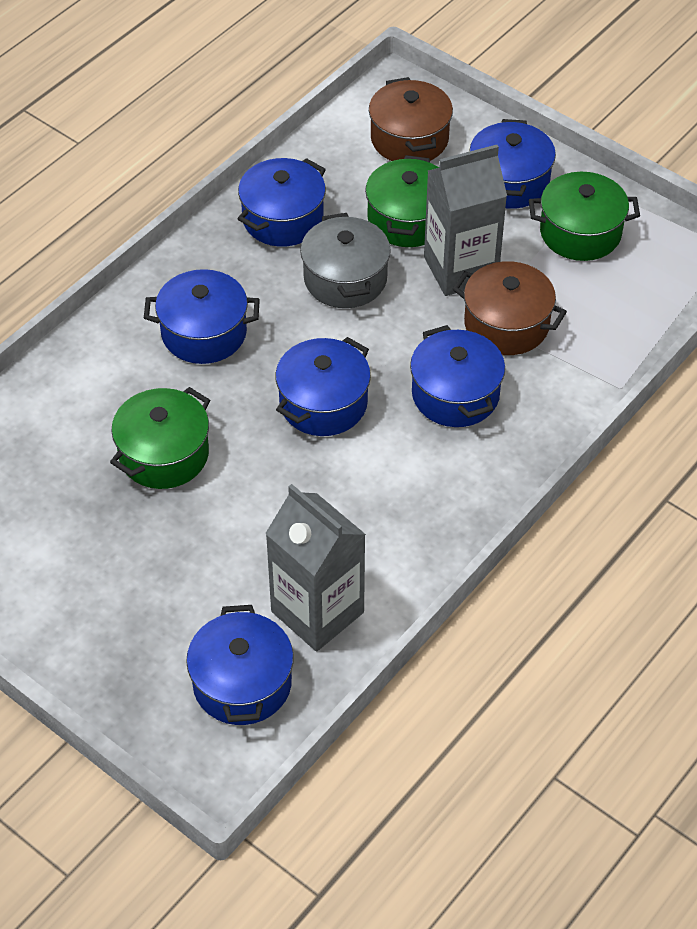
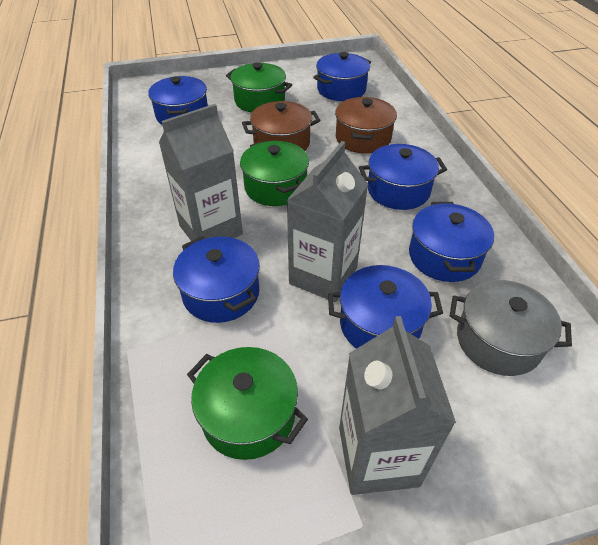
grey carton: 2 -> 3

